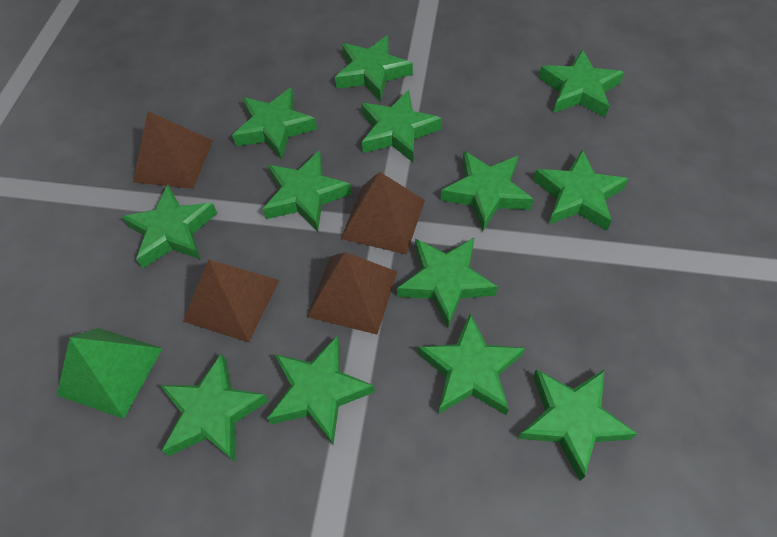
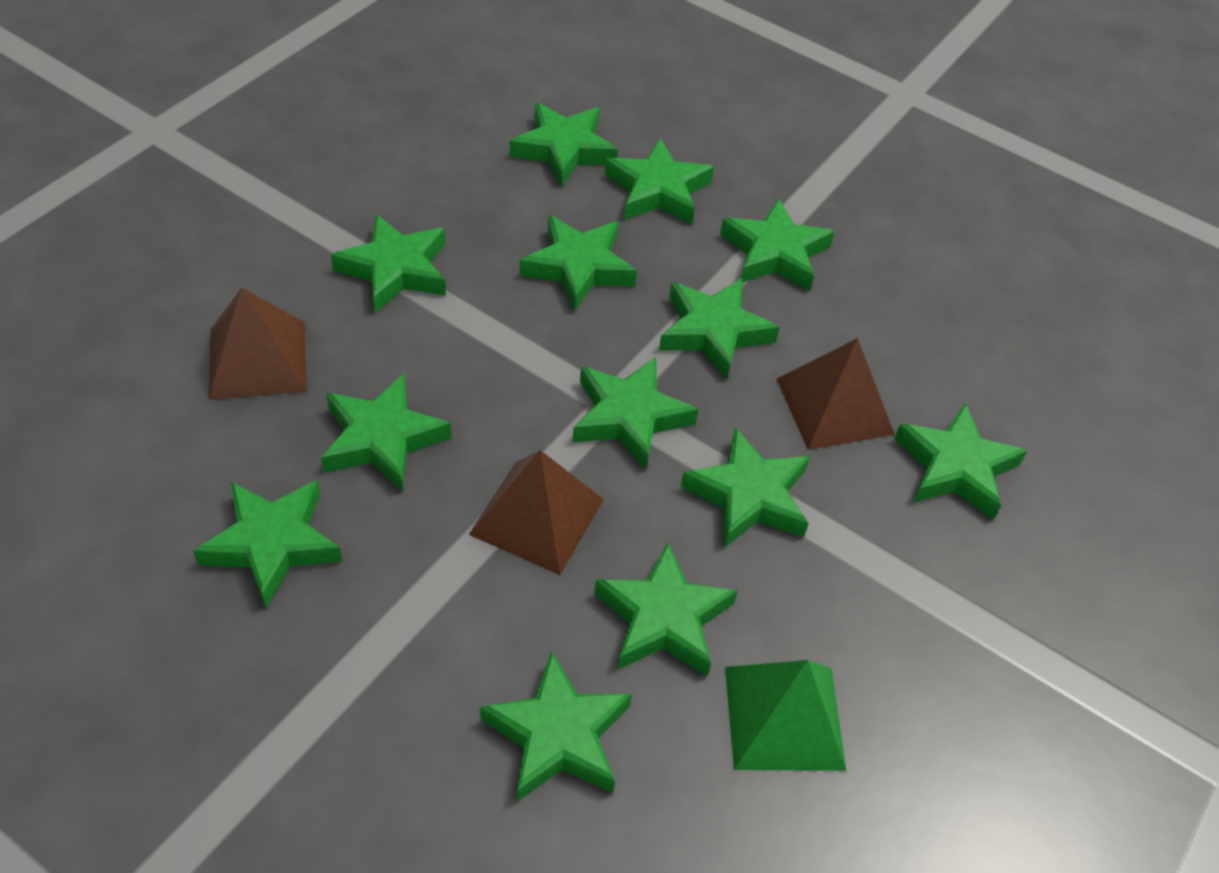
brown pyramid: 4 -> 3

